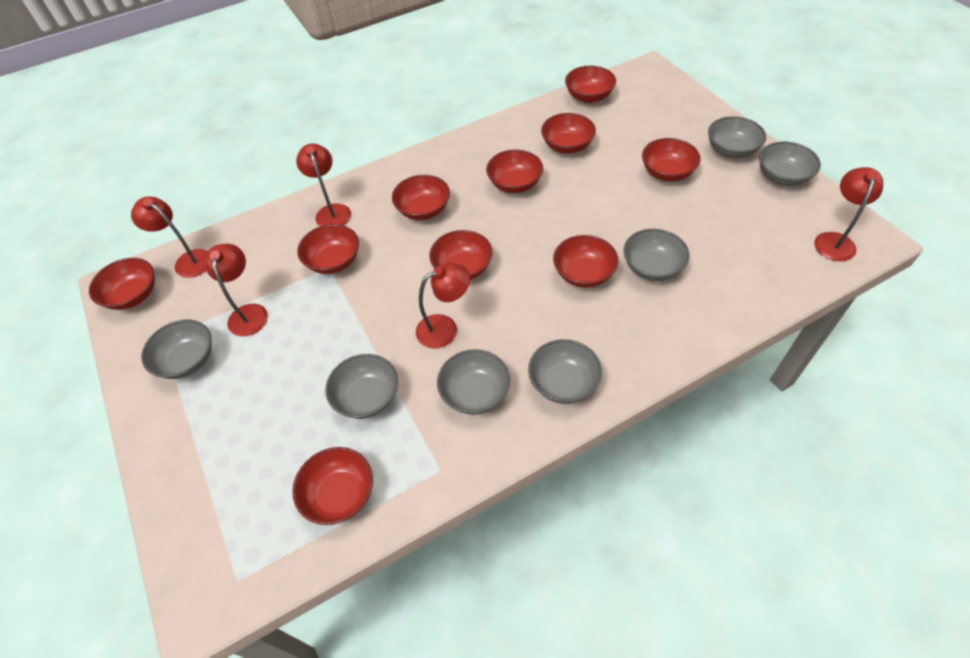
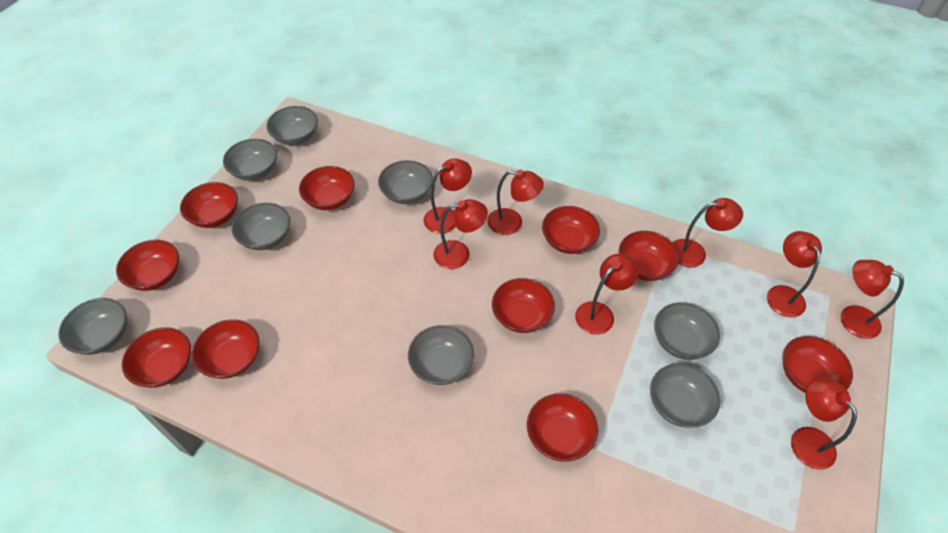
grey bowl: 7 -> 8
red lamp: 5 -> 8

